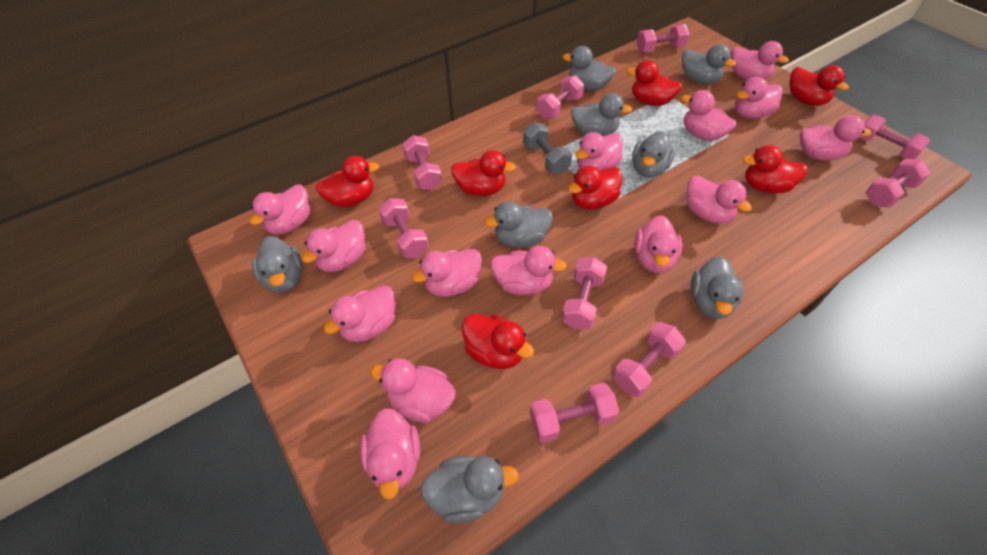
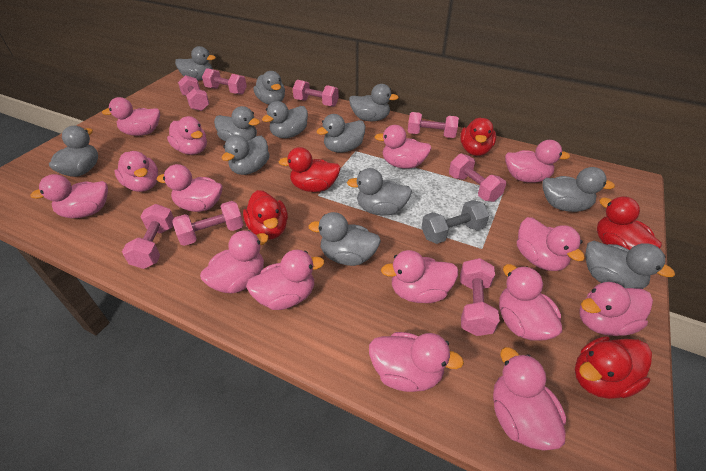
grey duck: 8 -> 12
pink duck: 14 -> 15
pink dumbbell: 9 -> 8
red duck: 7 -> 5

